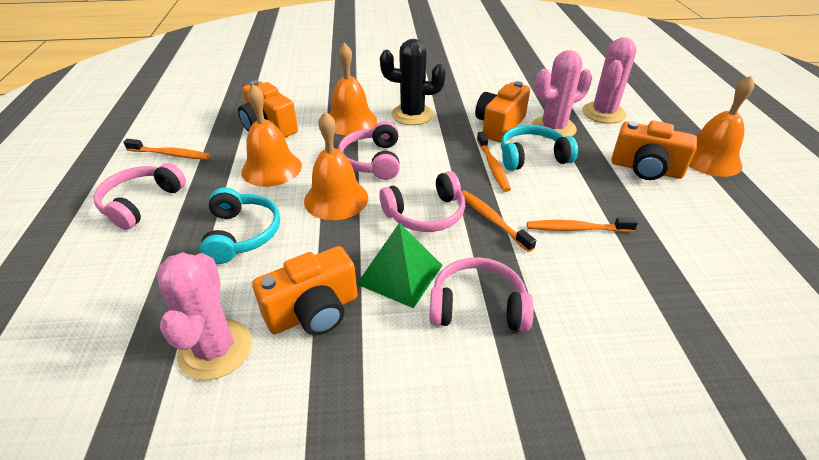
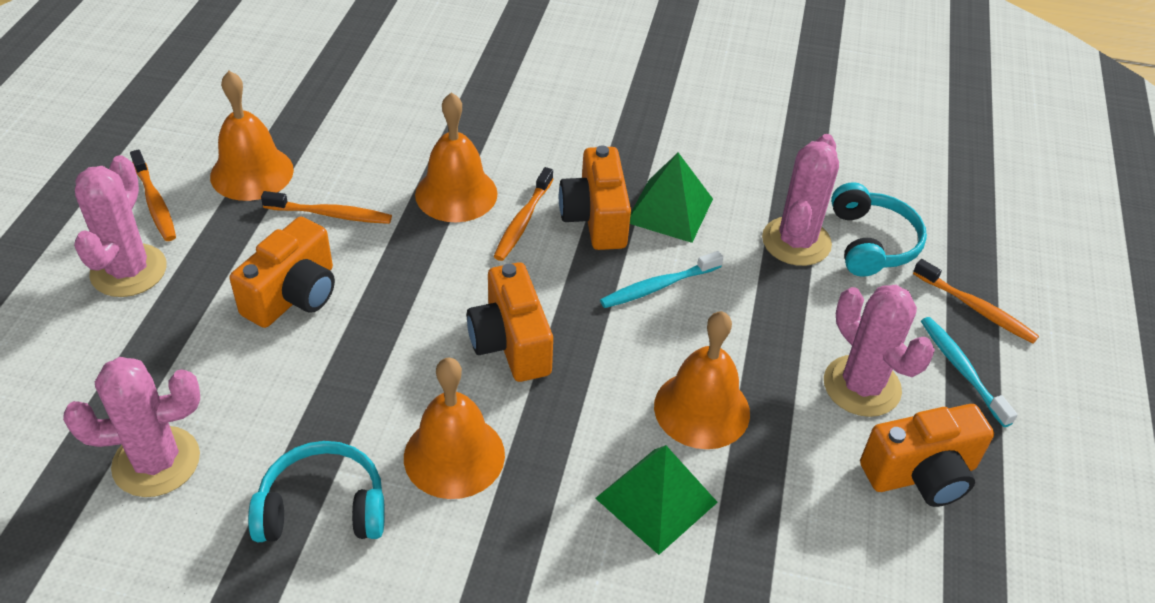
black cactus: 1 -> 0
green pyramid: 1 -> 2
pink cactus: 3 -> 4
pink headphones: 4 -> 0
turquoise toothbrush: 0 -> 2

